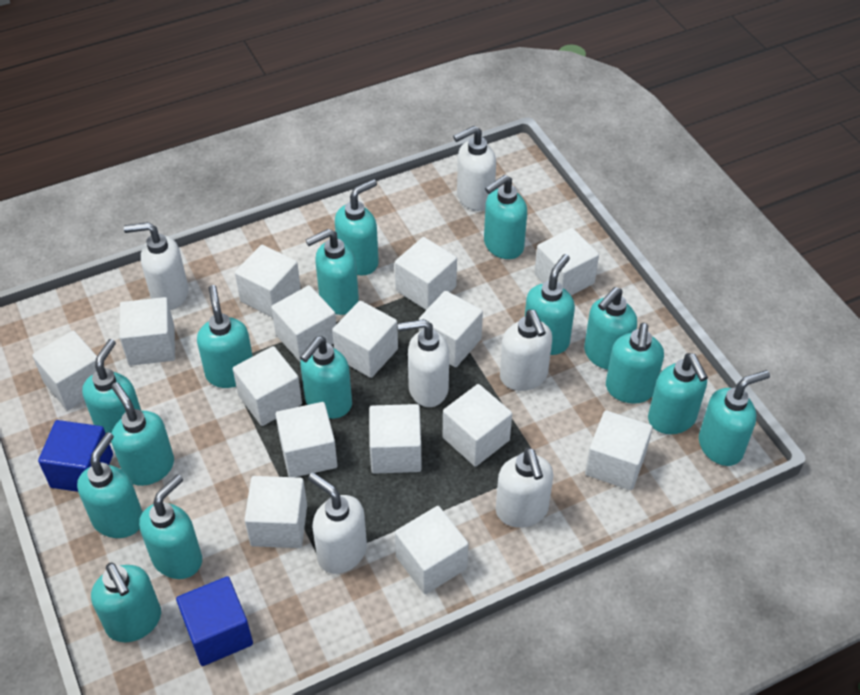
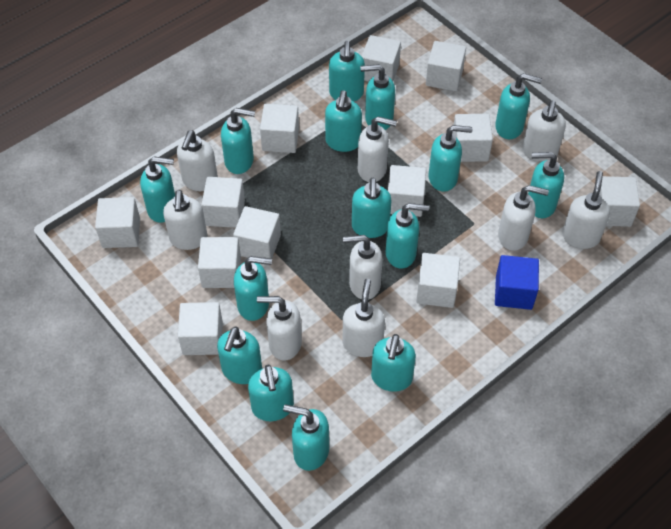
blue cube: 2 -> 1
white cube: 15 -> 12
white soap dispenser: 6 -> 9

